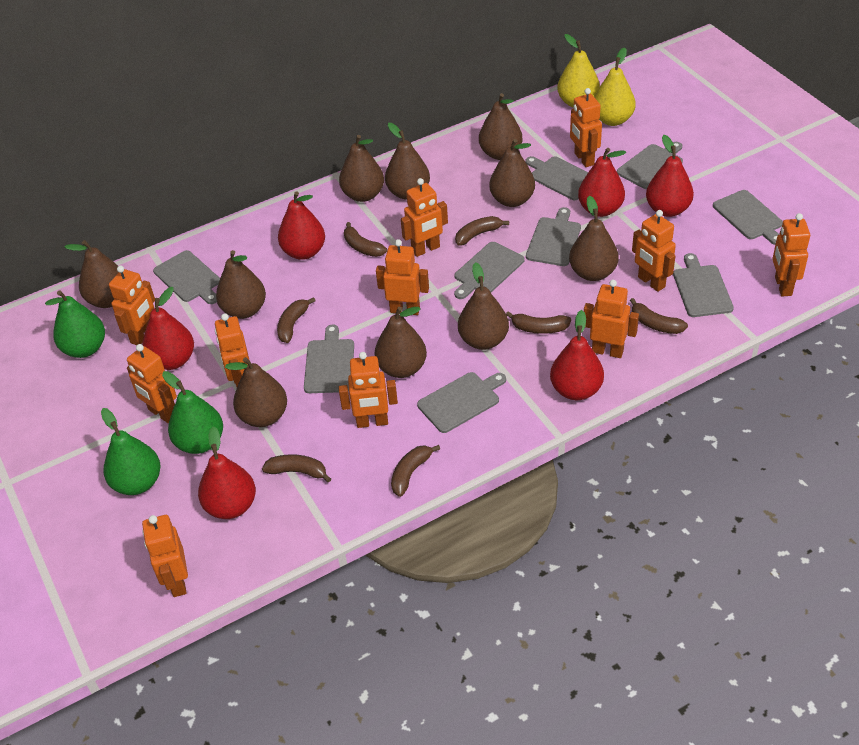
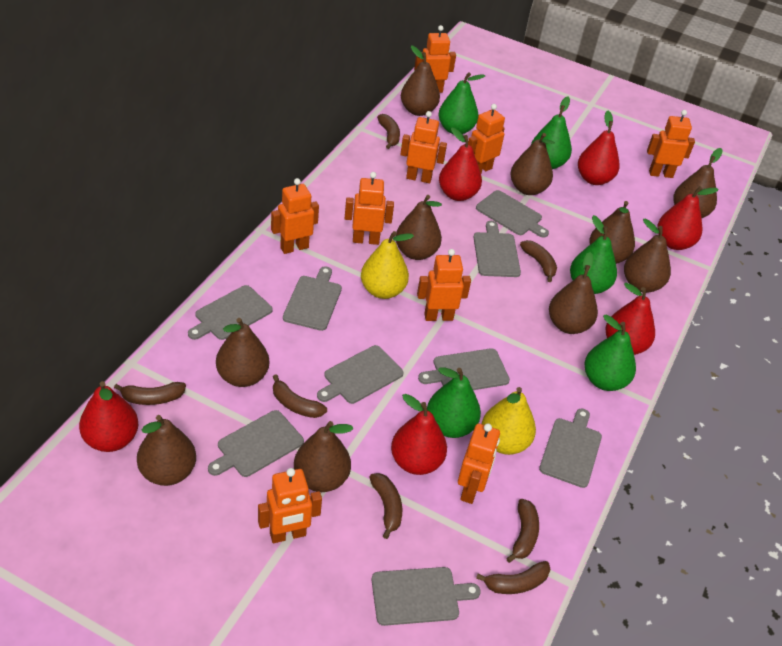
green pear: 3 -> 5
orange robot: 11 -> 9

